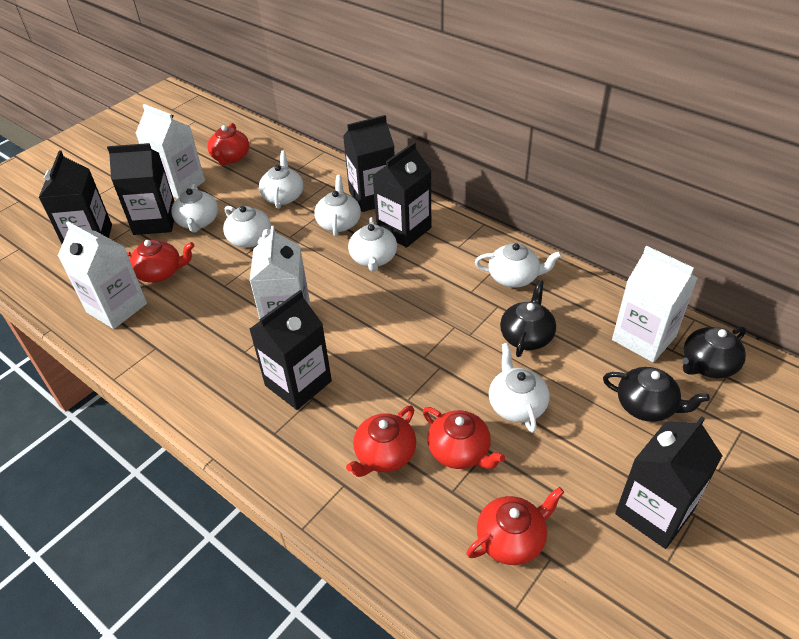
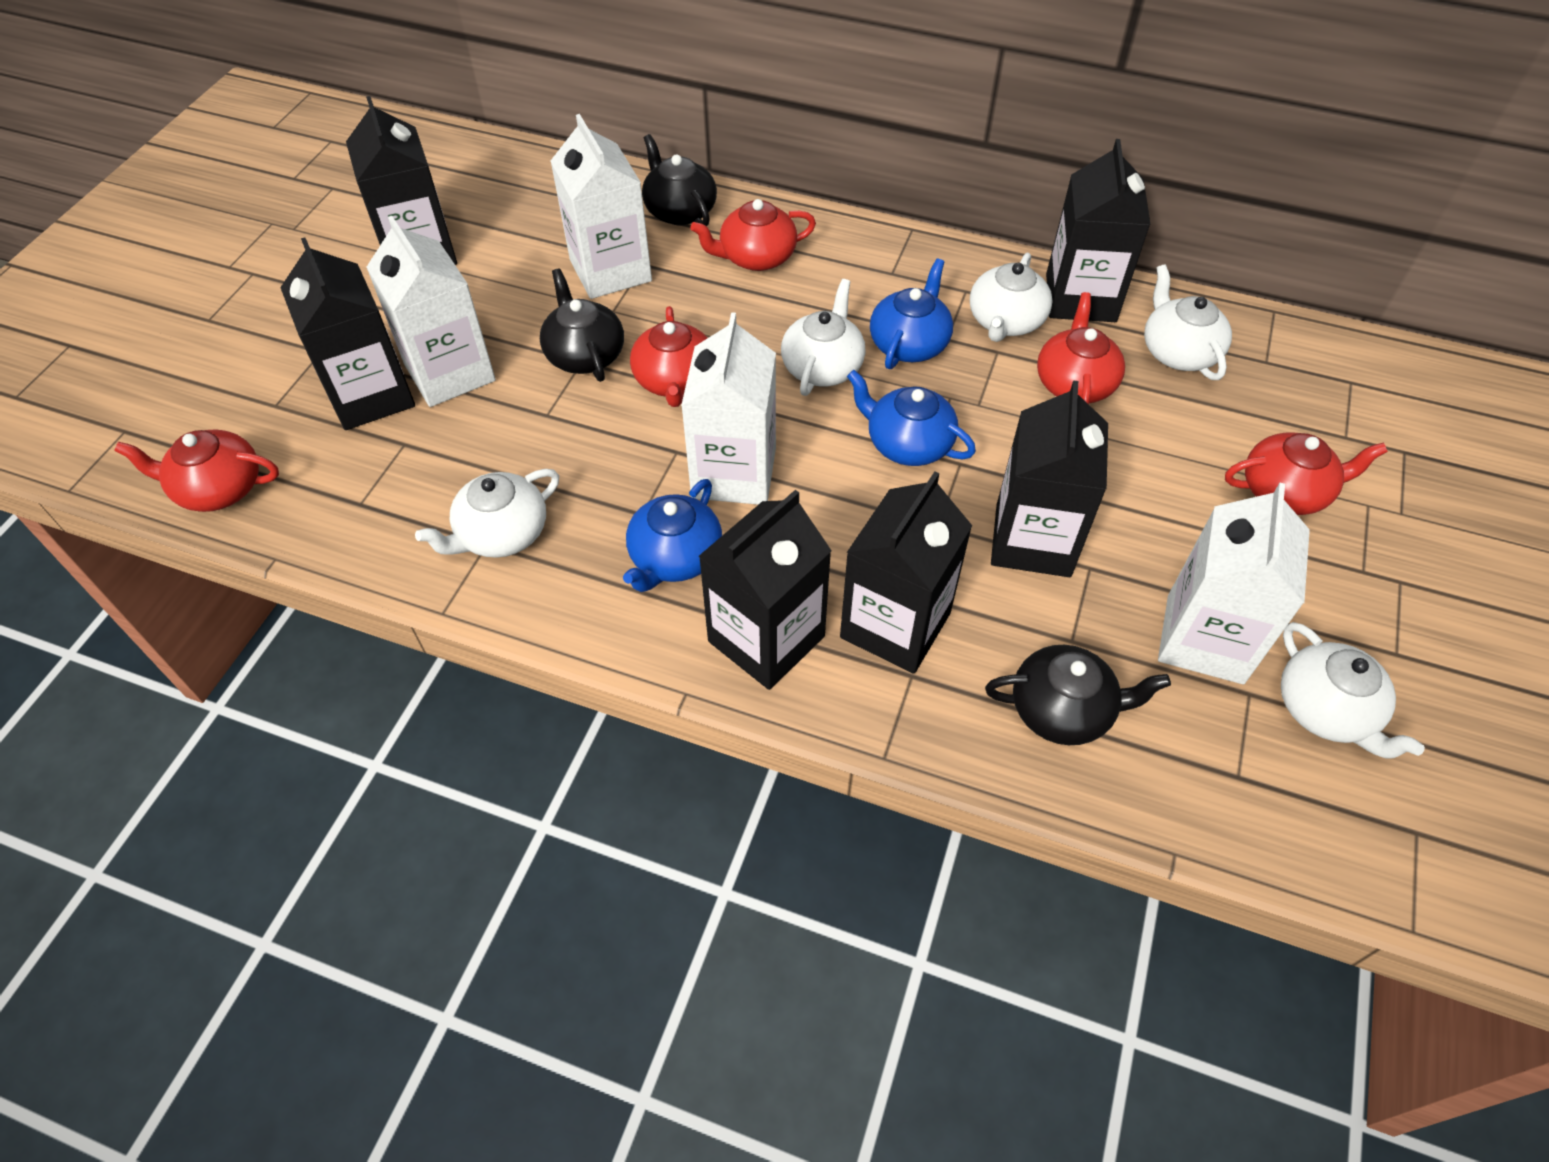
blue teapot: 0 -> 3
white teapot: 7 -> 5

